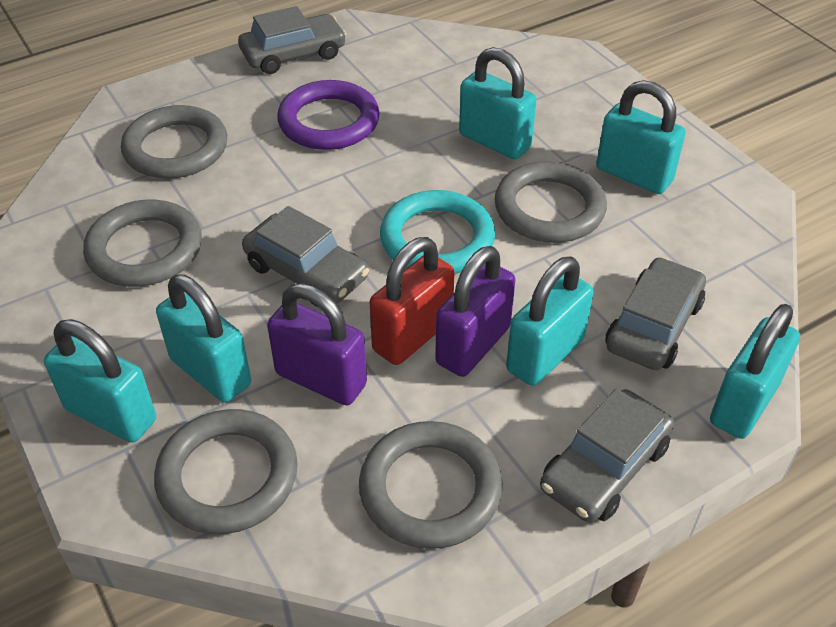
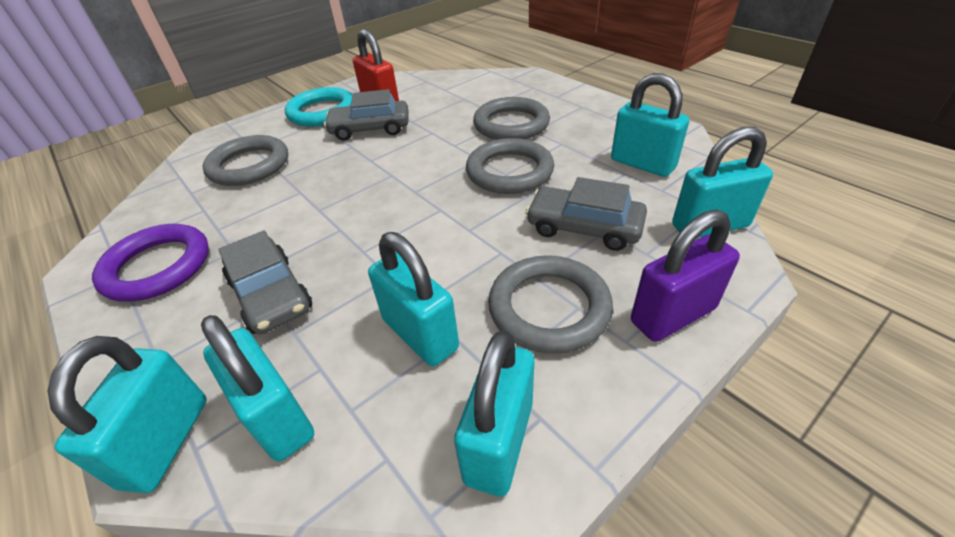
grey car: 4 -> 3
grey ring: 5 -> 4
purple padlock: 2 -> 1

